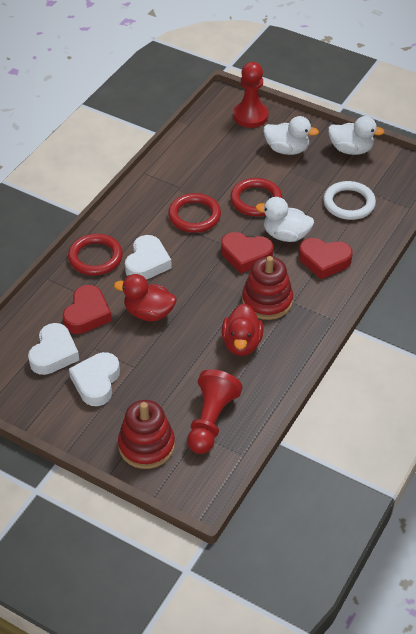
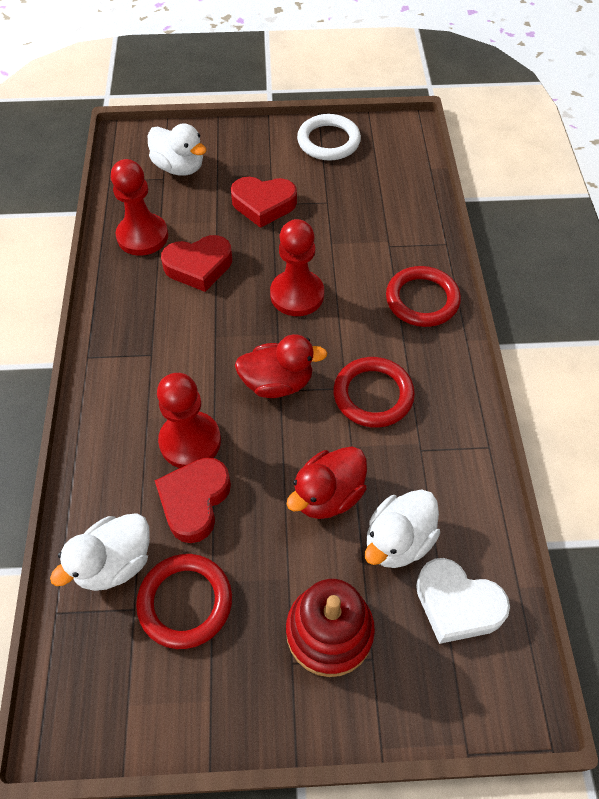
red pawn: 2 -> 3
red stacking toy: 2 -> 1
white heart: 3 -> 1

